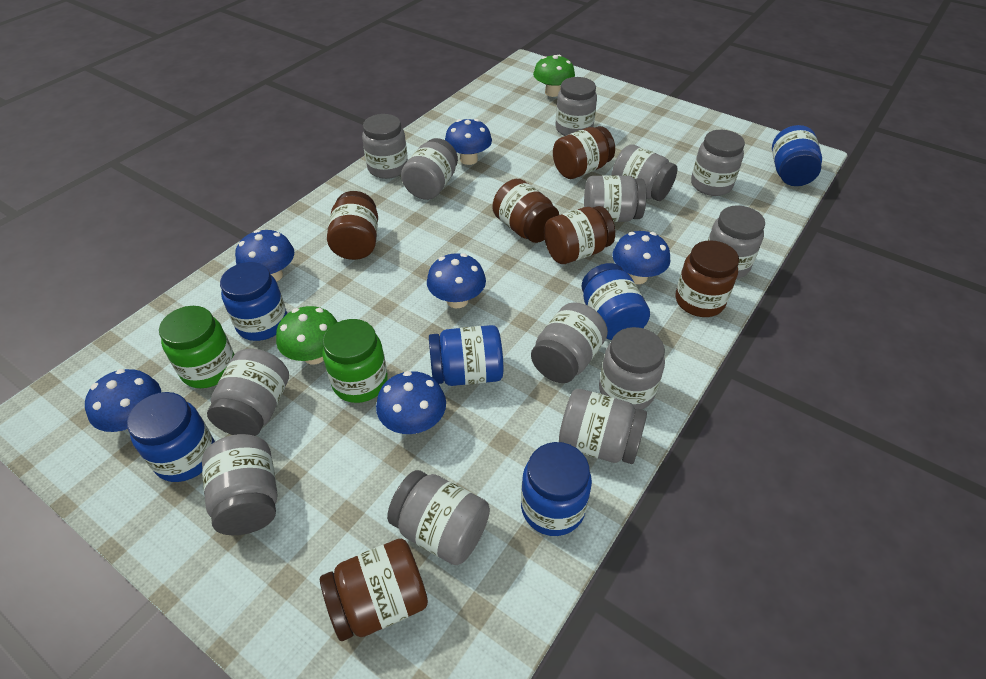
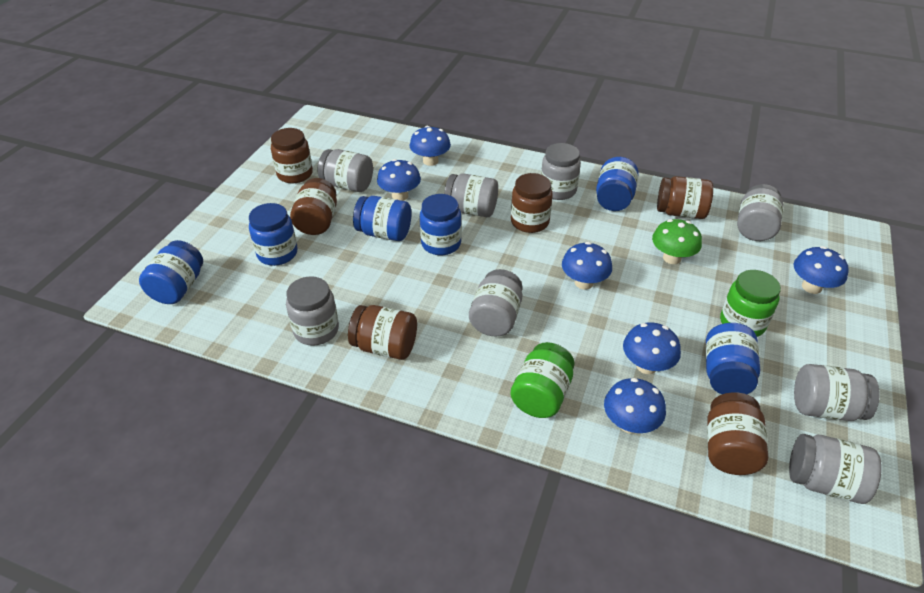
green mushroom: 2 -> 1
grey jar: 13 -> 8

